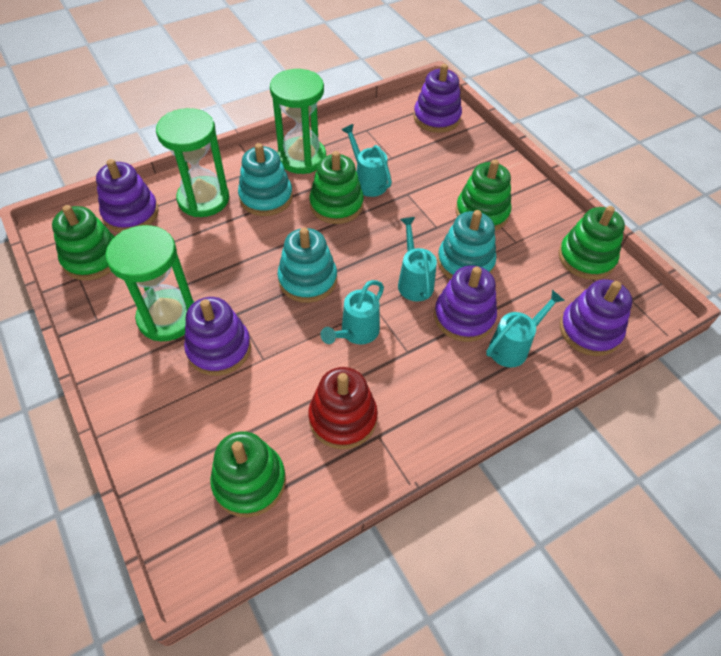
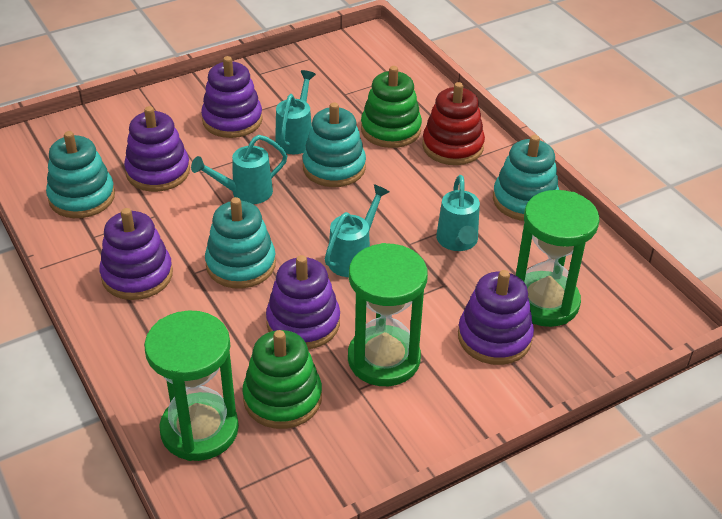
green stacking toy: 5 -> 2
turquoise stacking toy: 3 -> 4

